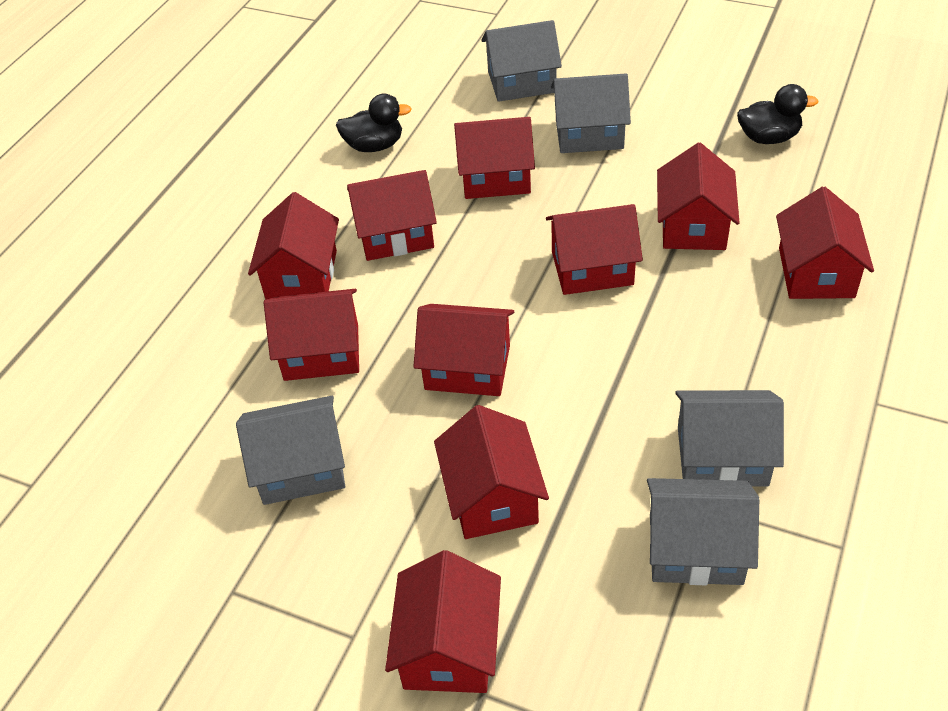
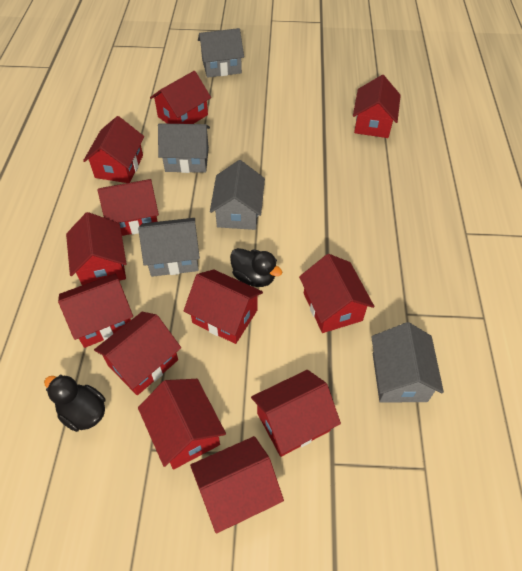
red house: 10 -> 12

